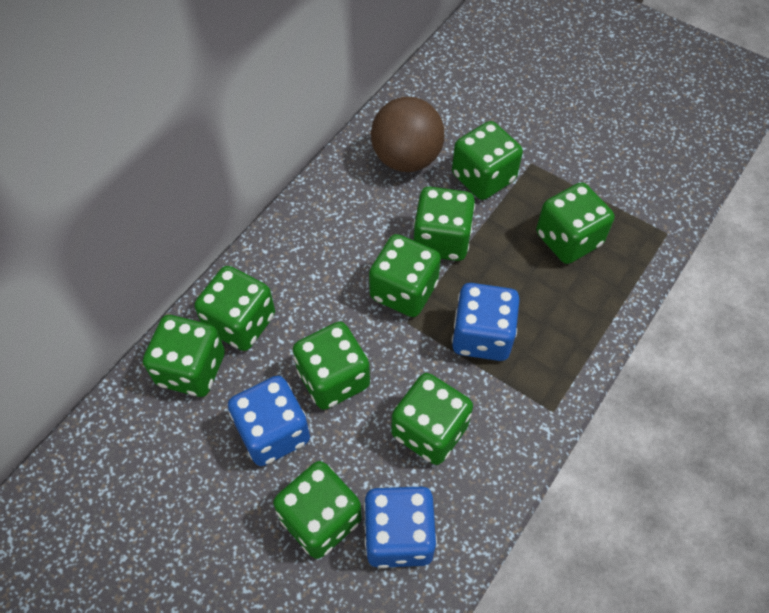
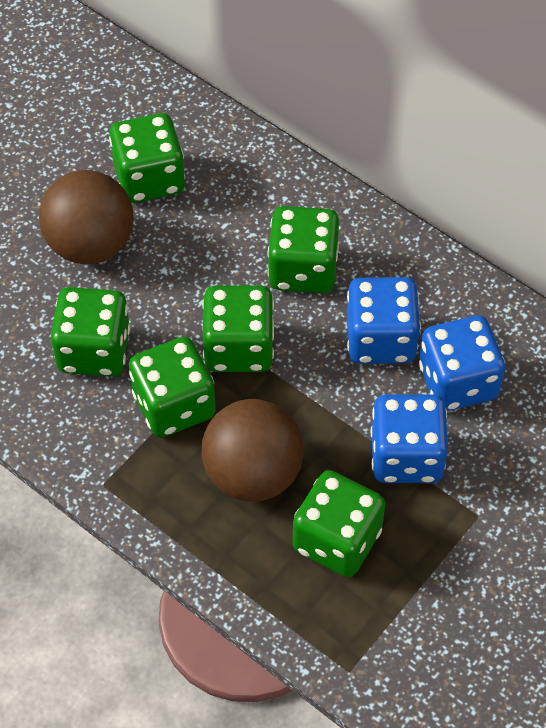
brown ball: 1 -> 2
green dice: 9 -> 6

